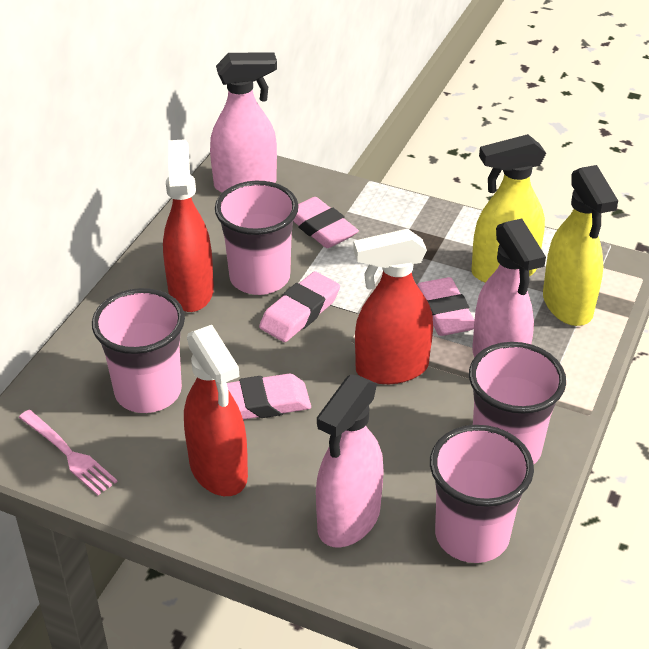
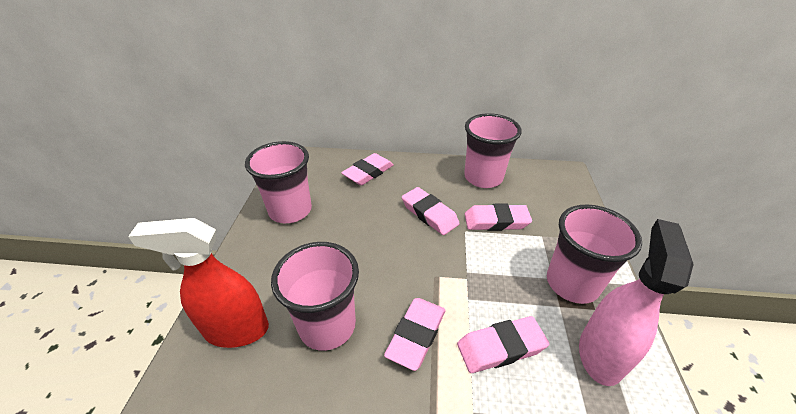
pink eraser: 4 -> 5
pink fork: 1 -> 0
pink spray bottle: 3 -> 1
red spray bottle: 3 -> 1
yellow spray bottle: 2 -> 0

